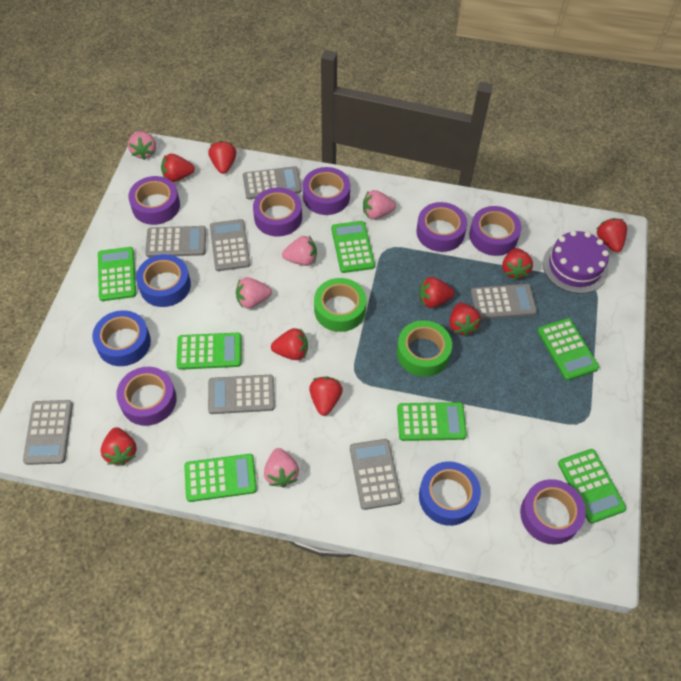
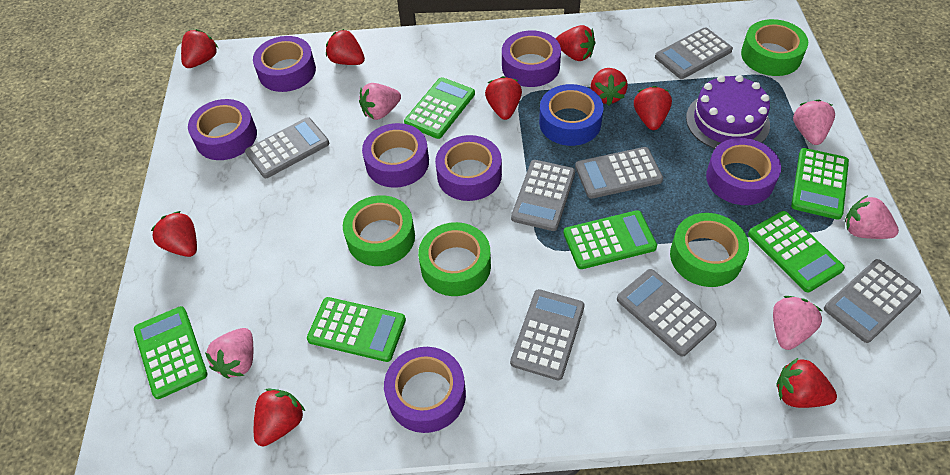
blue tape: 3 -> 1
green calculator: 7 -> 6
green tape: 2 -> 4

